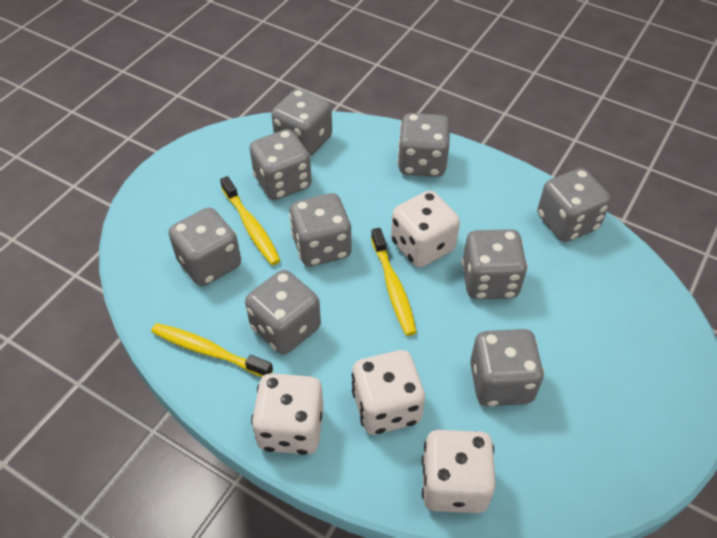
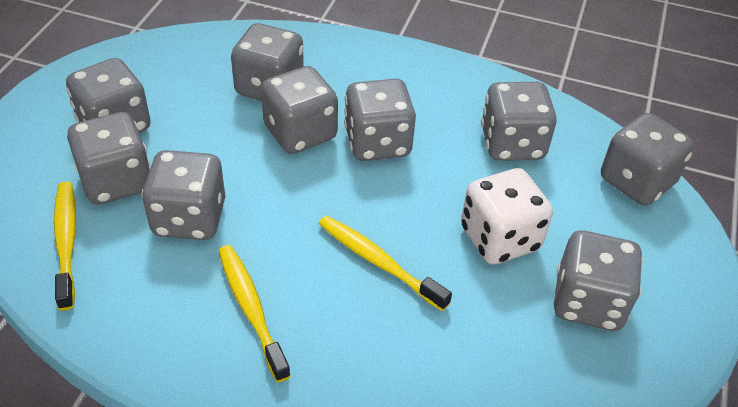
white dice: 4 -> 1

